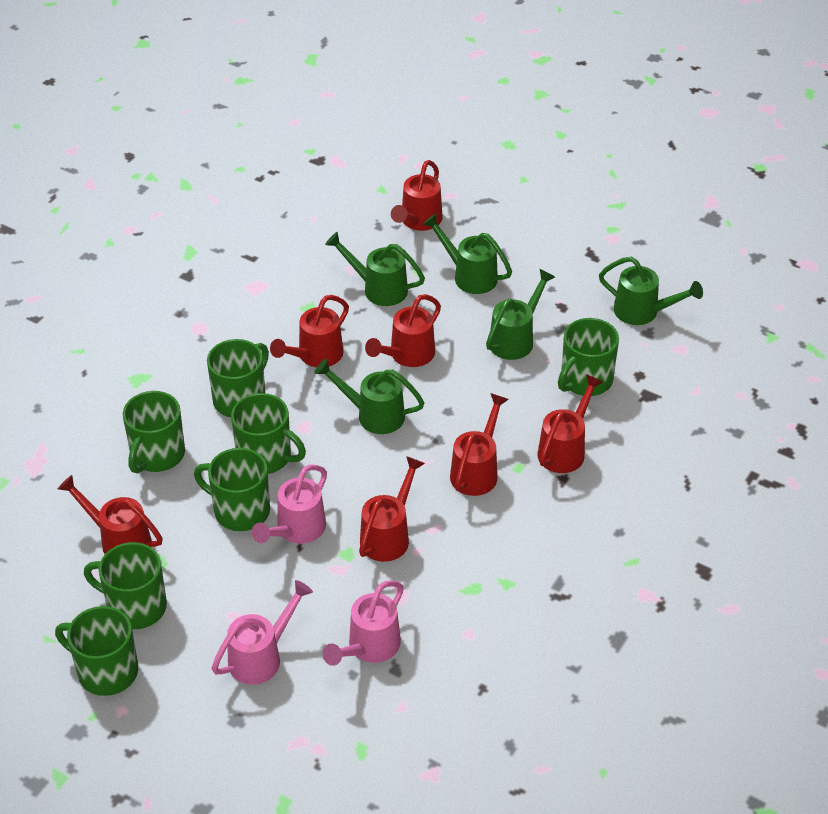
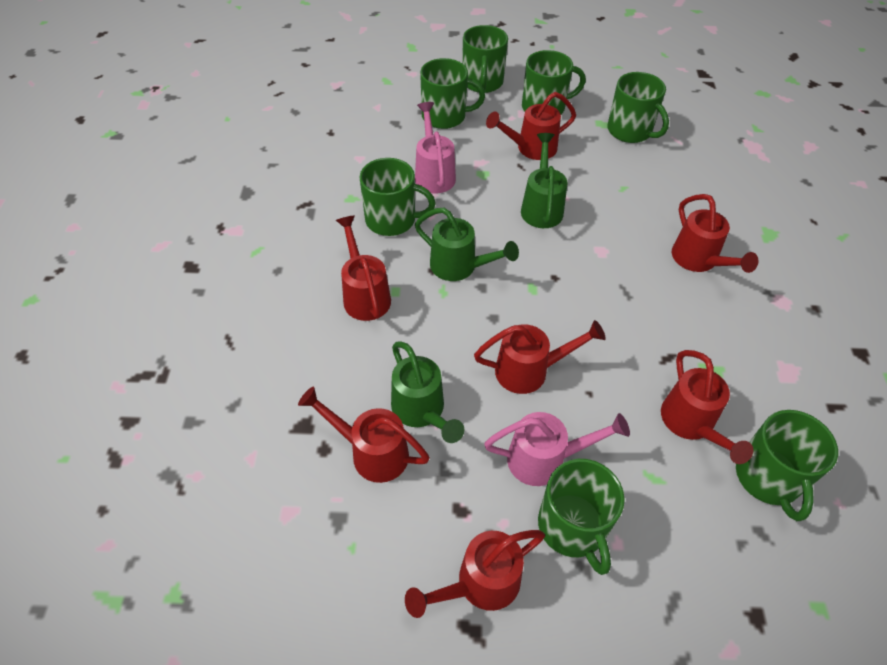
green watering can: 5 -> 3
pink watering can: 3 -> 2

